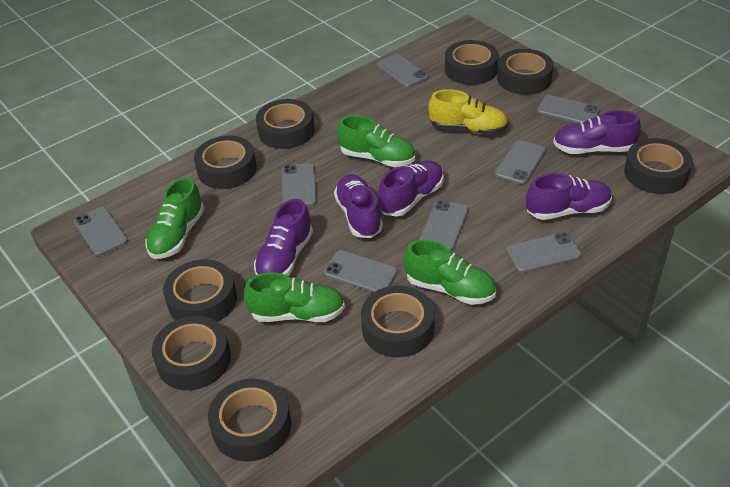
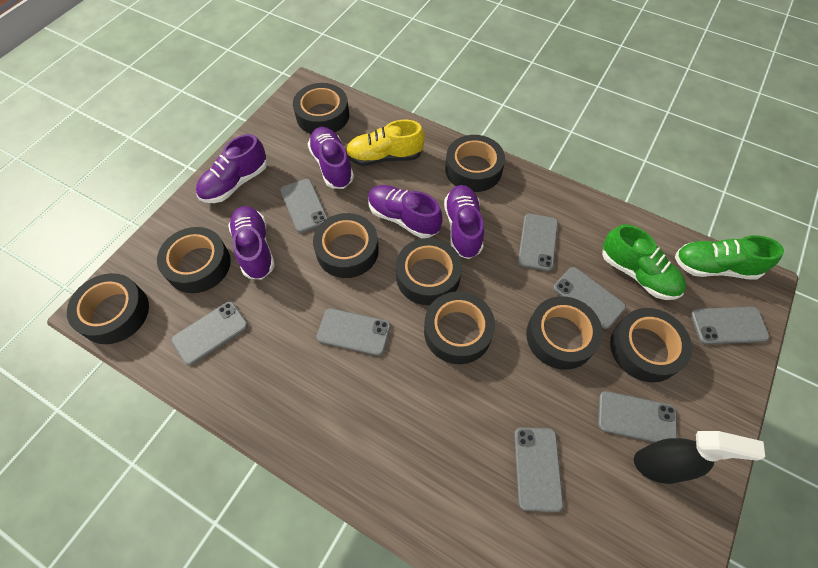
black spray bottle: 0 -> 1
green shoe: 4 -> 2

